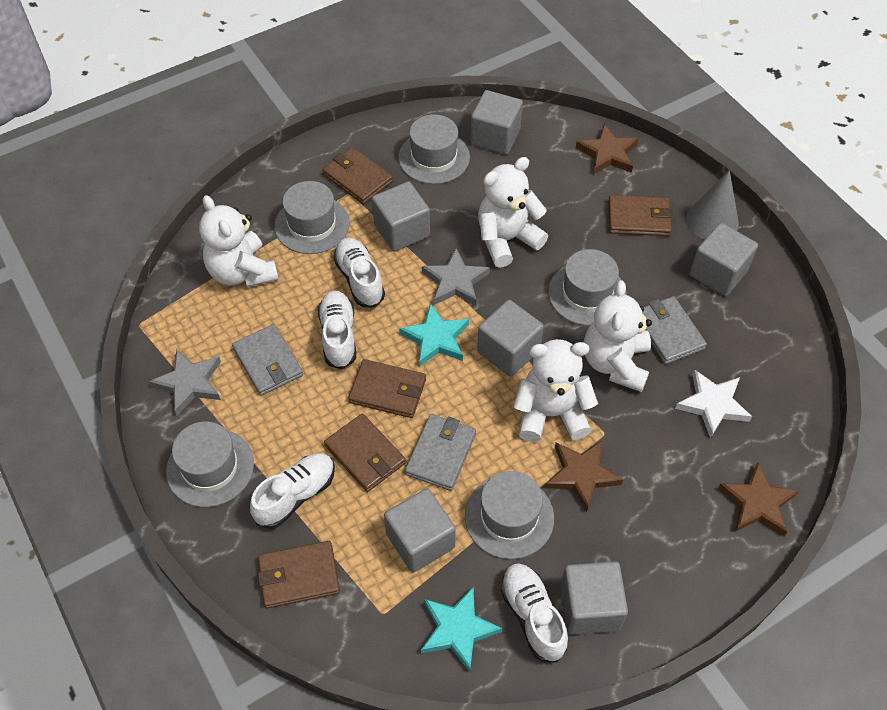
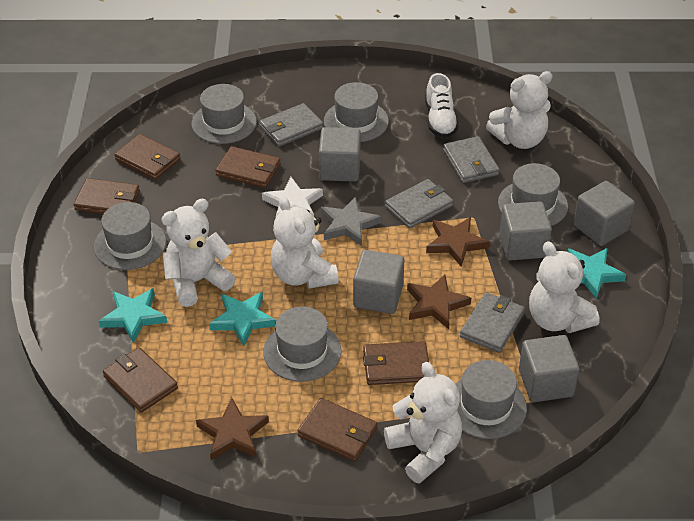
brown wallet: 5 -> 6
grey cone: 1 -> 0
grey cube: 6 -> 5
grey hat: 5 -> 6
grey star: 2 -> 1
grey wallet: 3 -> 4
turquoise star: 2 -> 3
white shoe: 4 -> 1
white teddy bear: 4 -> 5

